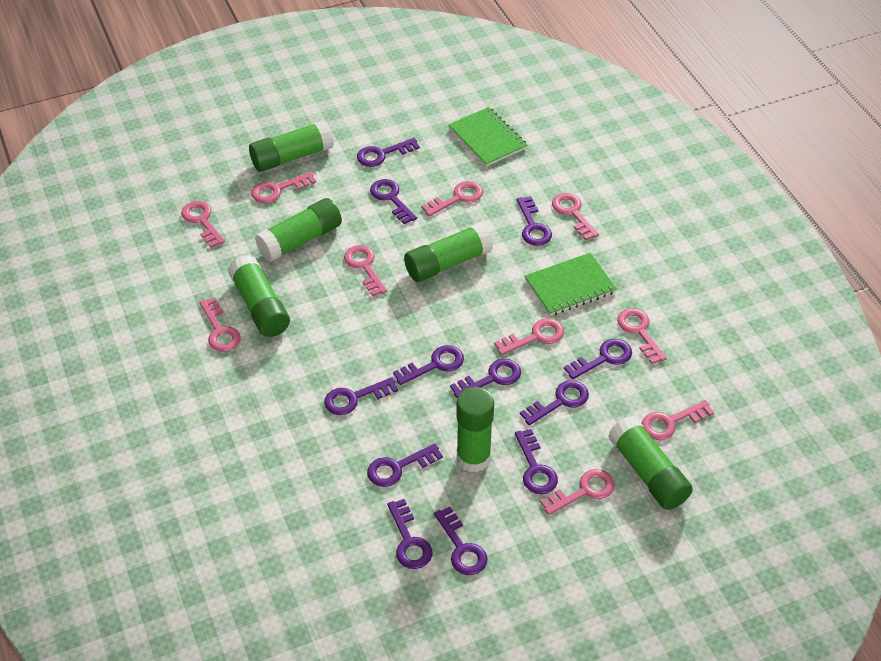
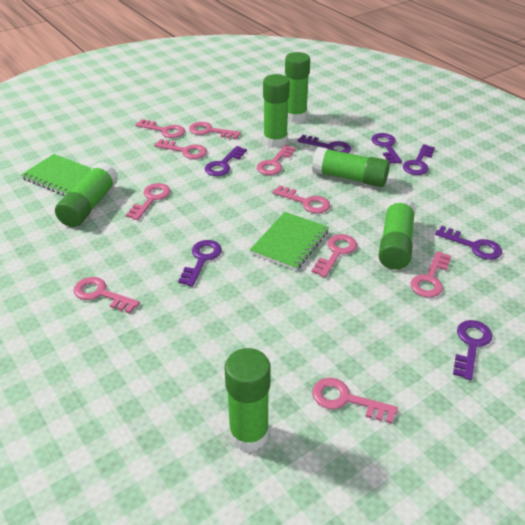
purple key: 12 -> 7

